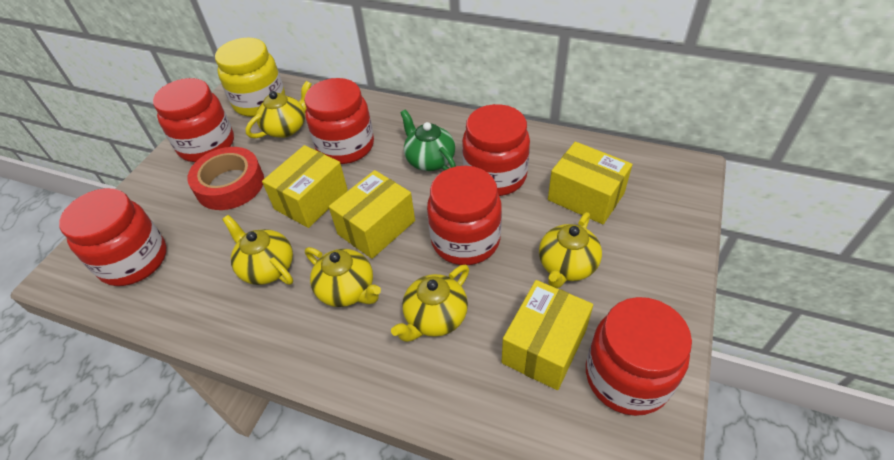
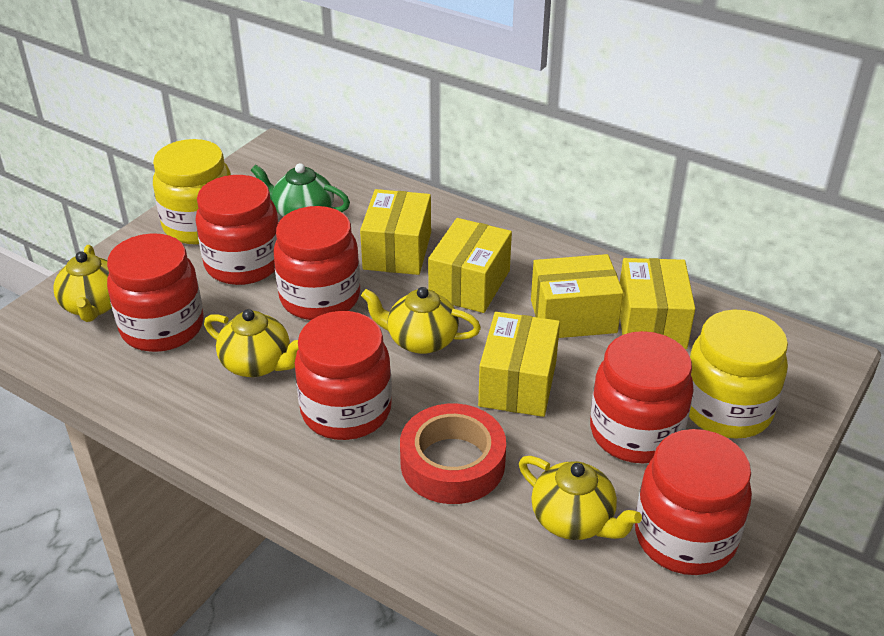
yellow box: 4 -> 5
yellow jar: 1 -> 2
yellow teapot: 5 -> 4

